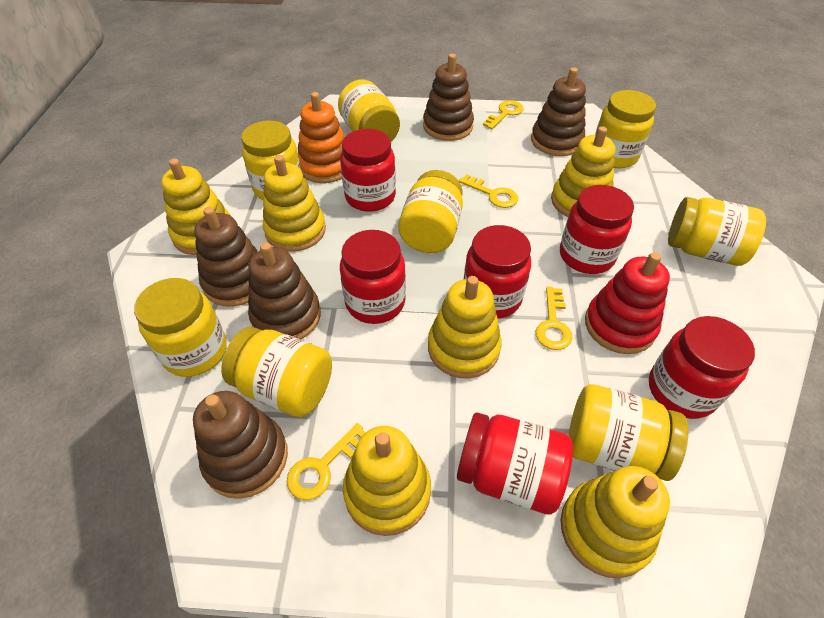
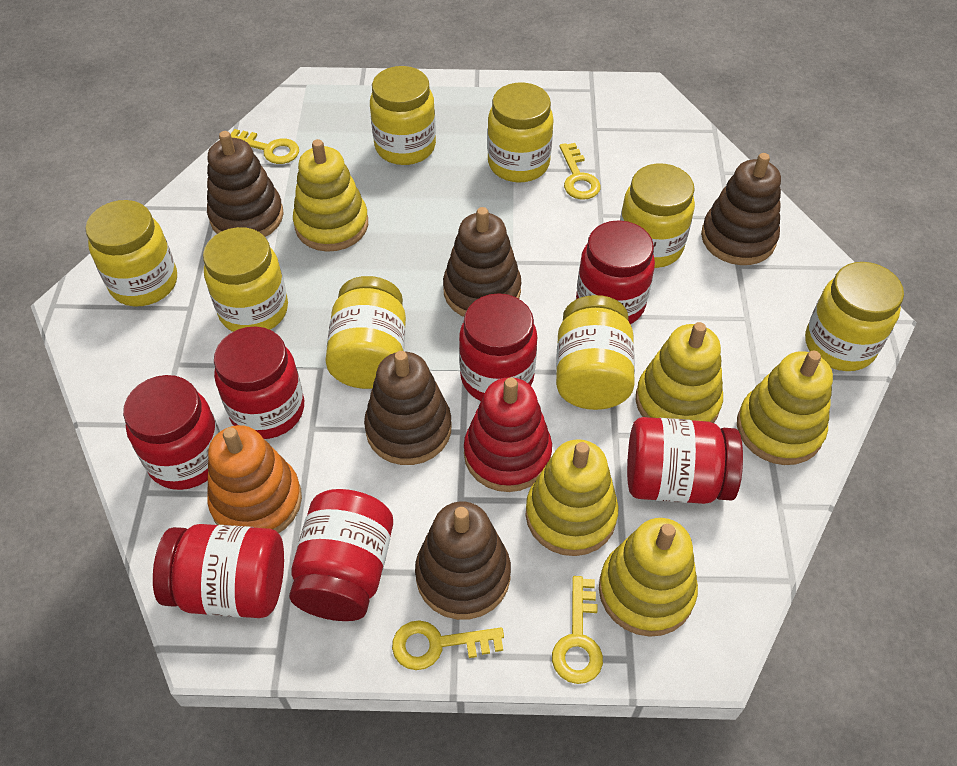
red jar: 6 -> 7
yellow stacking toy: 6 -> 5

